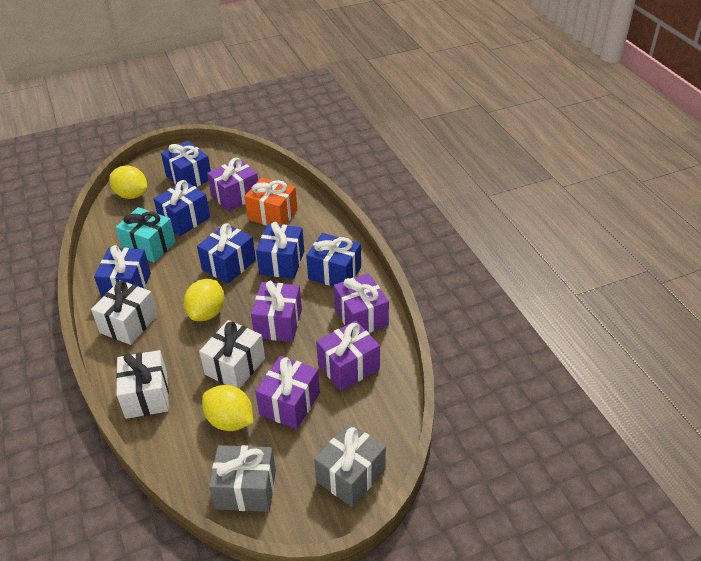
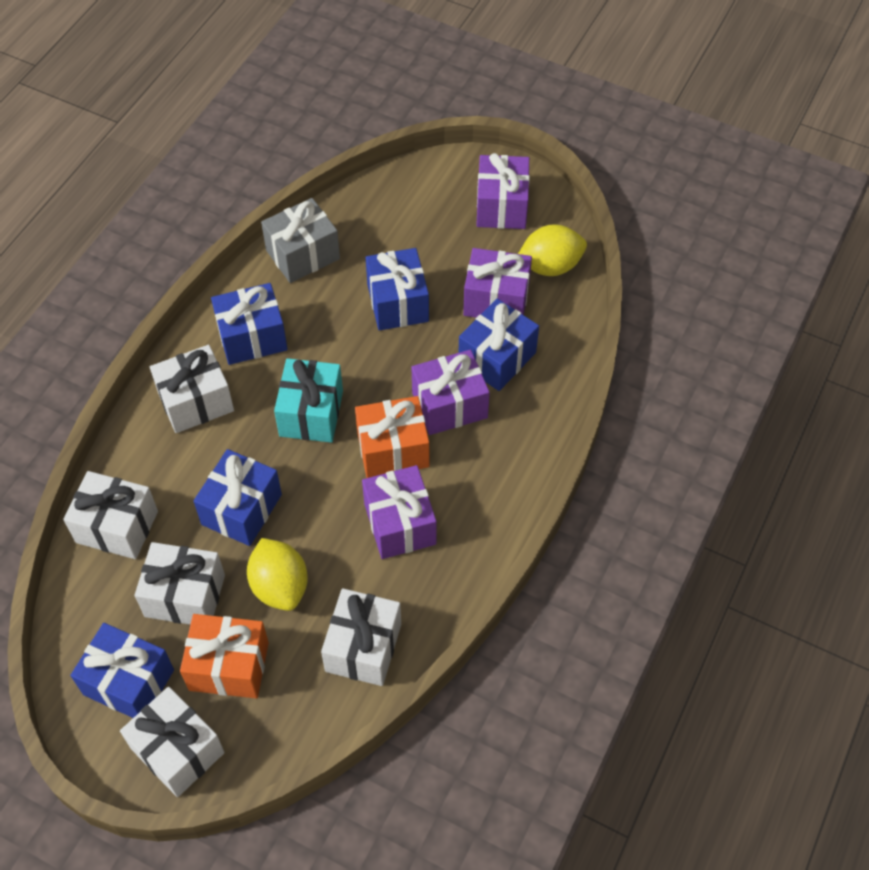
blue gift: 6 -> 5
grey gift: 2 -> 1
orange gift: 1 -> 2
purple gift: 5 -> 4
white gift: 3 -> 5
yellow lemon: 3 -> 2

